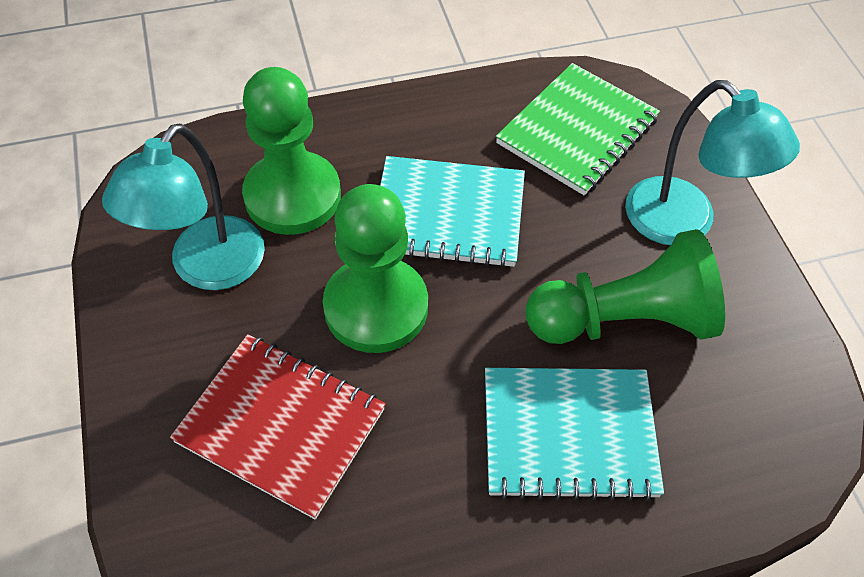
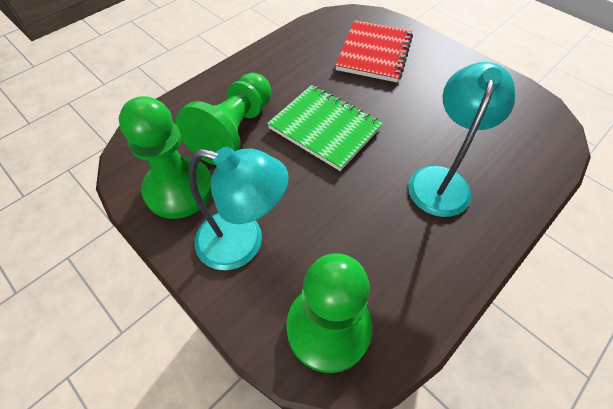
turquoise notebook: 2 -> 0

